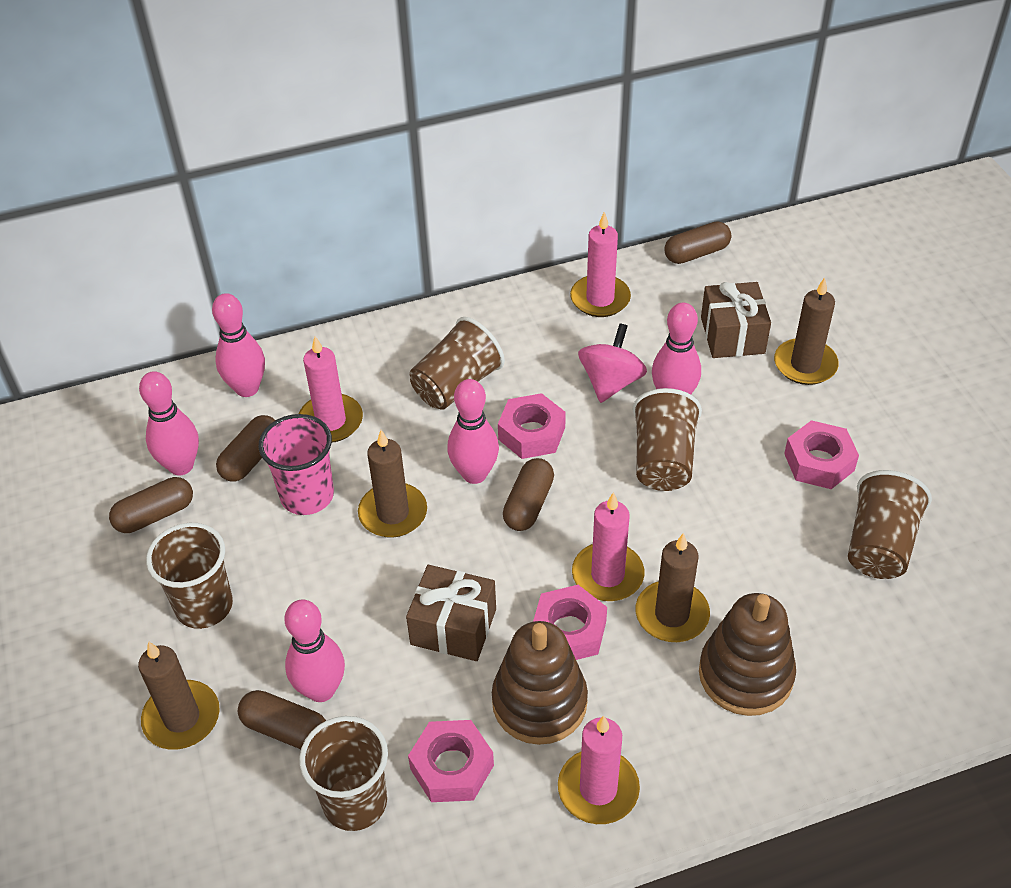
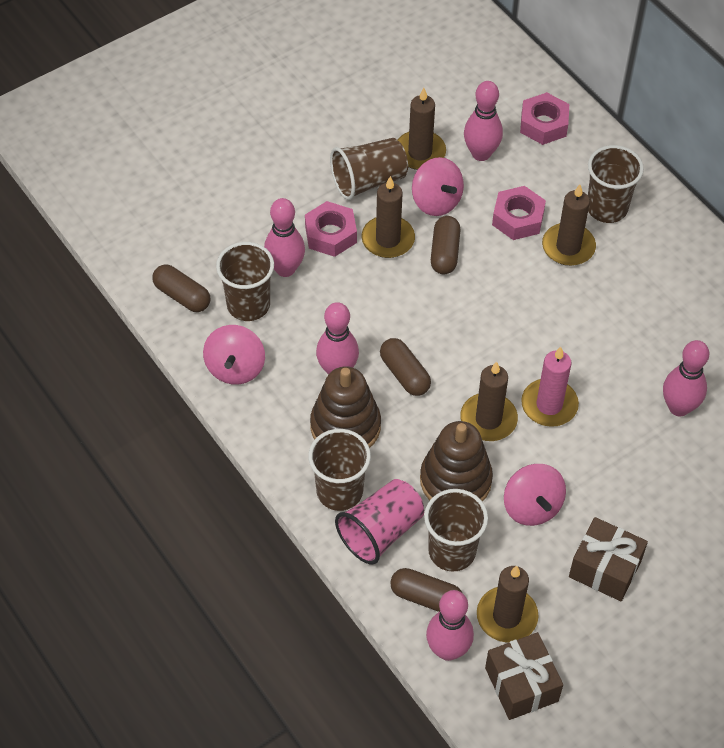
brown candle: 4 -> 5
brown capsule: 5 -> 4
pink candle: 4 -> 1
pink nut: 4 -> 3
pink spinning top: 1 -> 3

